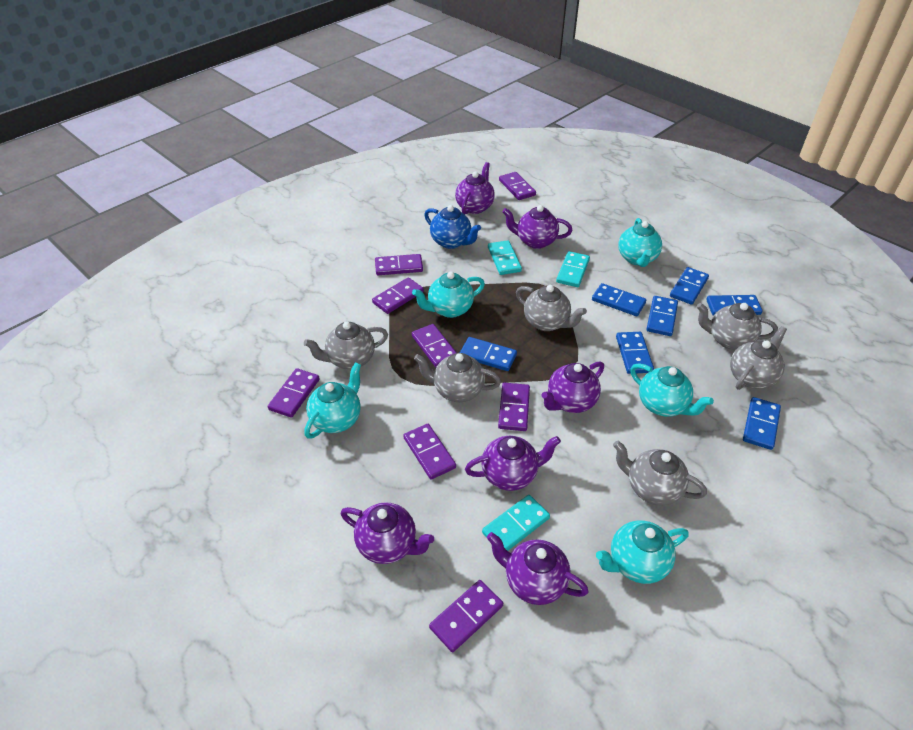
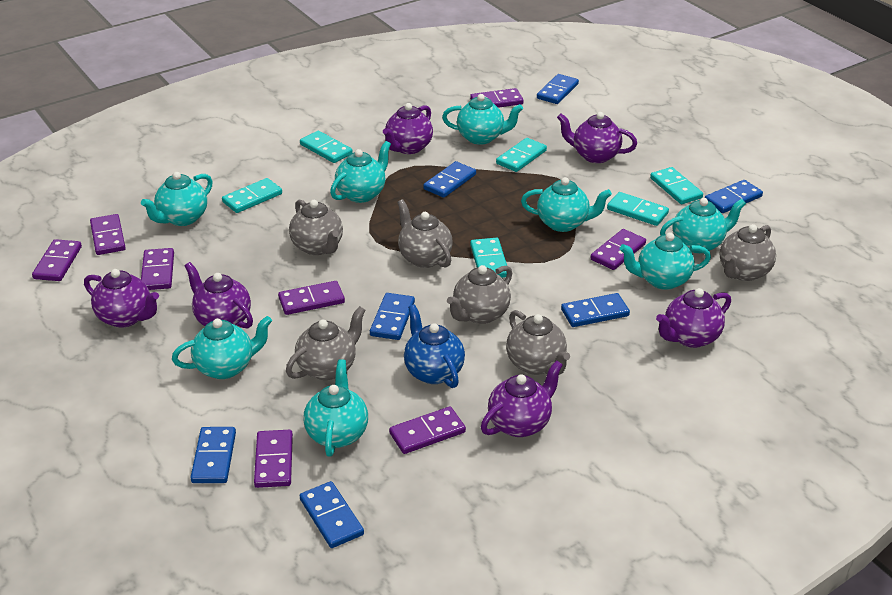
turquoise domino: 3 -> 6
turquoise teapot: 5 -> 8

